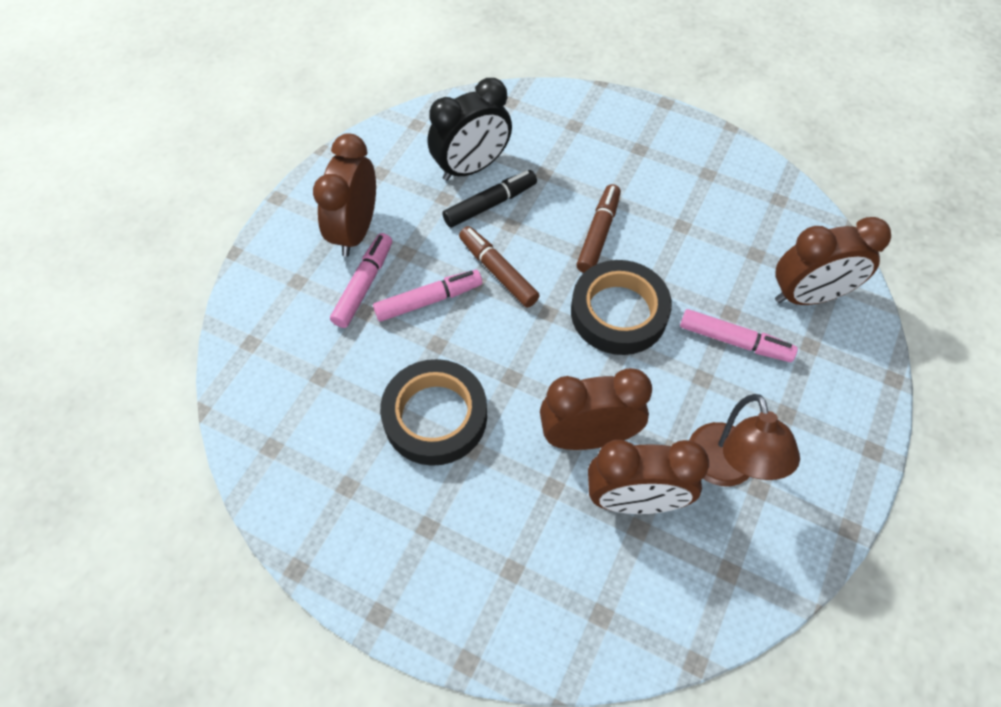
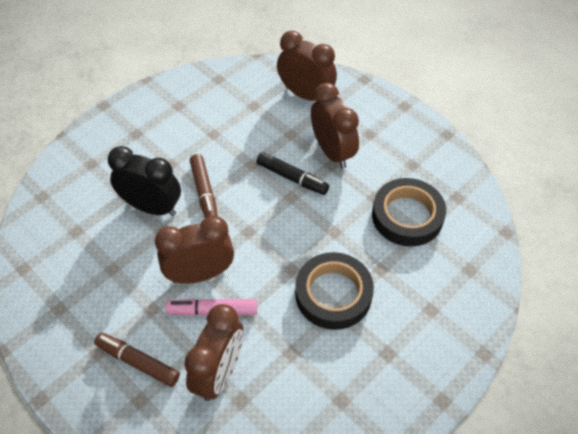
brown lamp: 1 -> 0
pink marker: 3 -> 1

